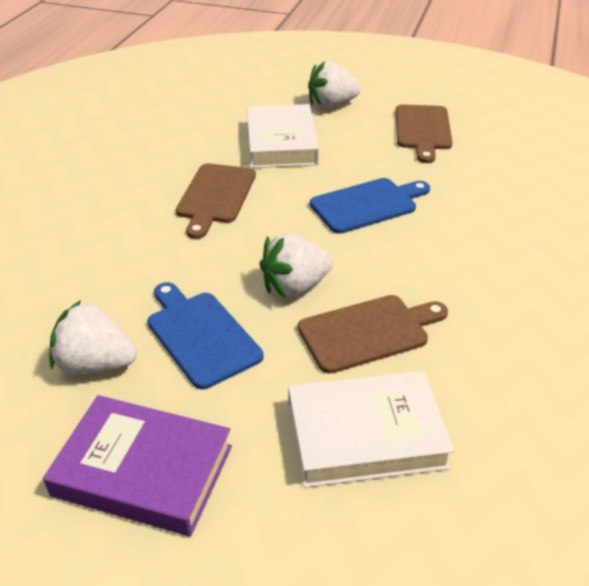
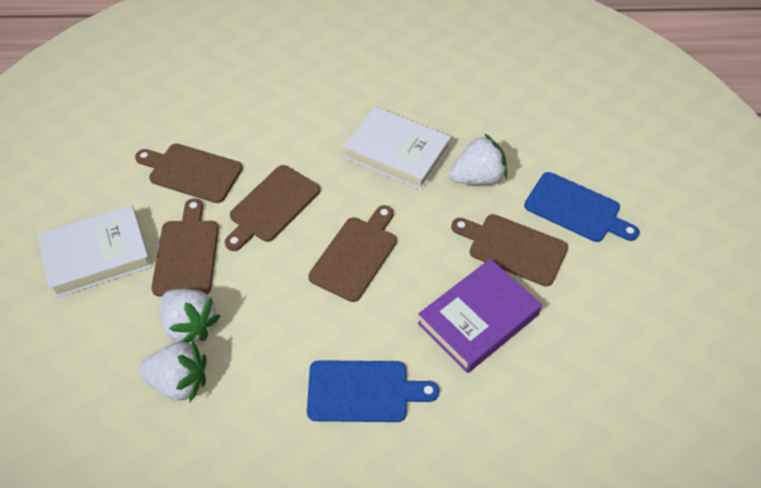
brown cutting board: 3 -> 5

